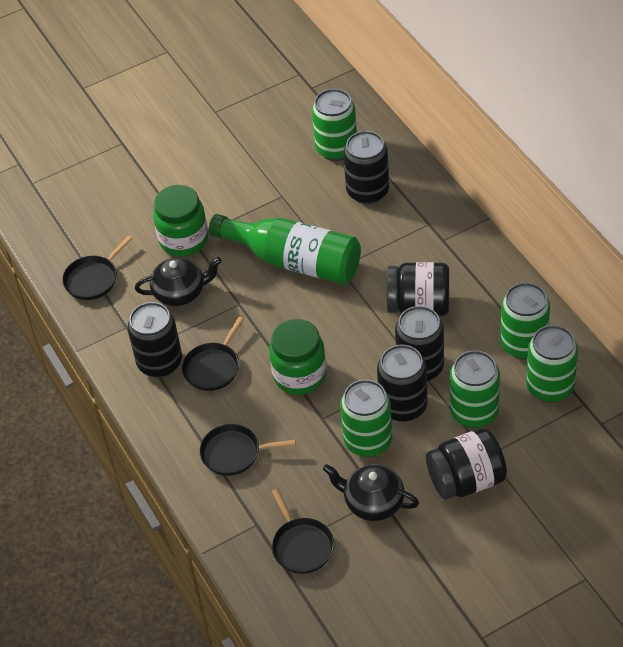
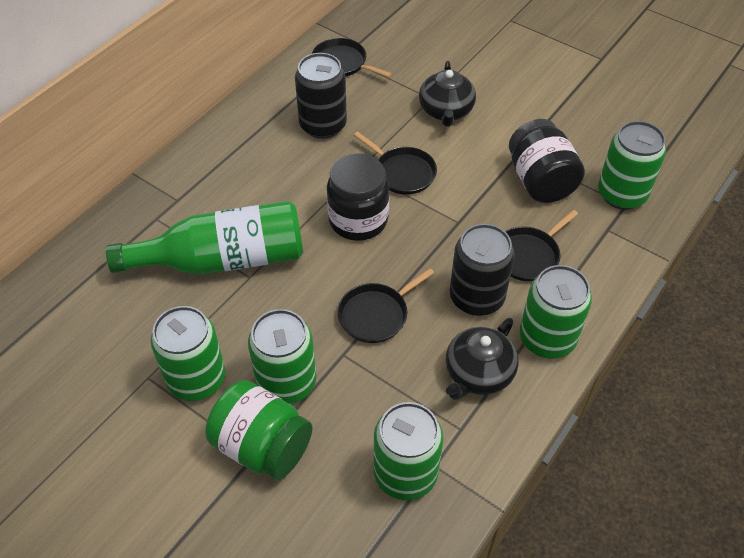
black can: 4 -> 2
green jar: 2 -> 1

